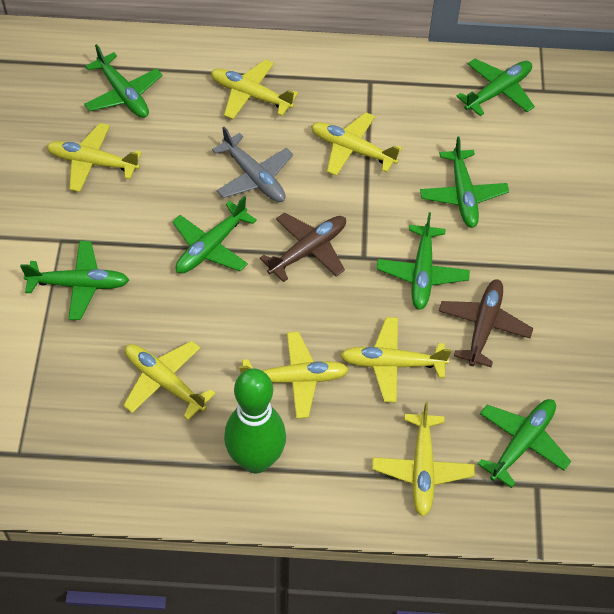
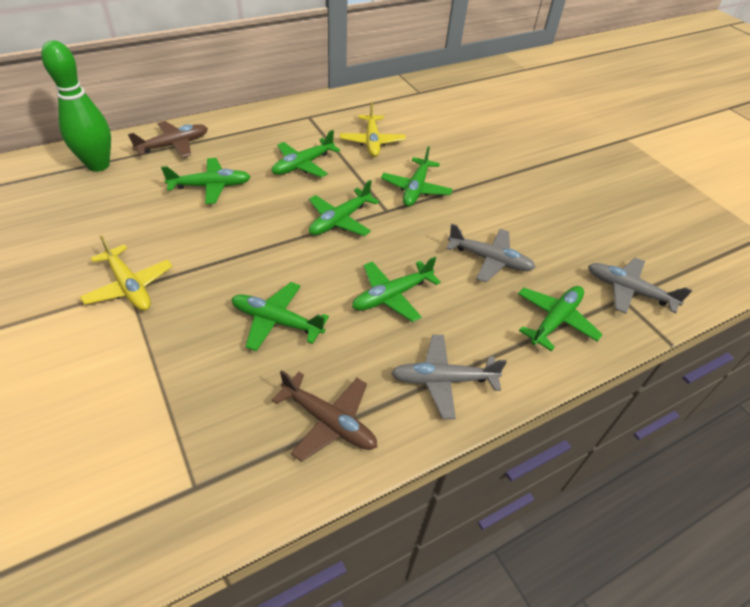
grey plane: 1 -> 3
yellow plane: 7 -> 2

